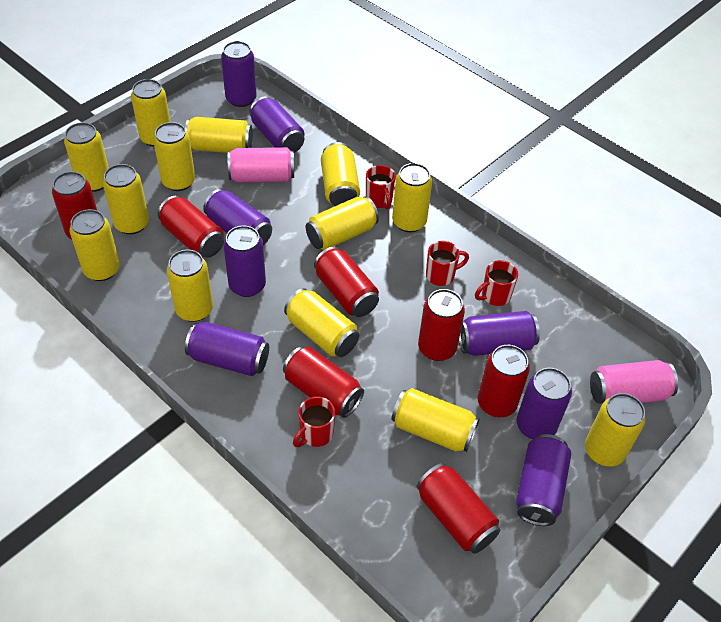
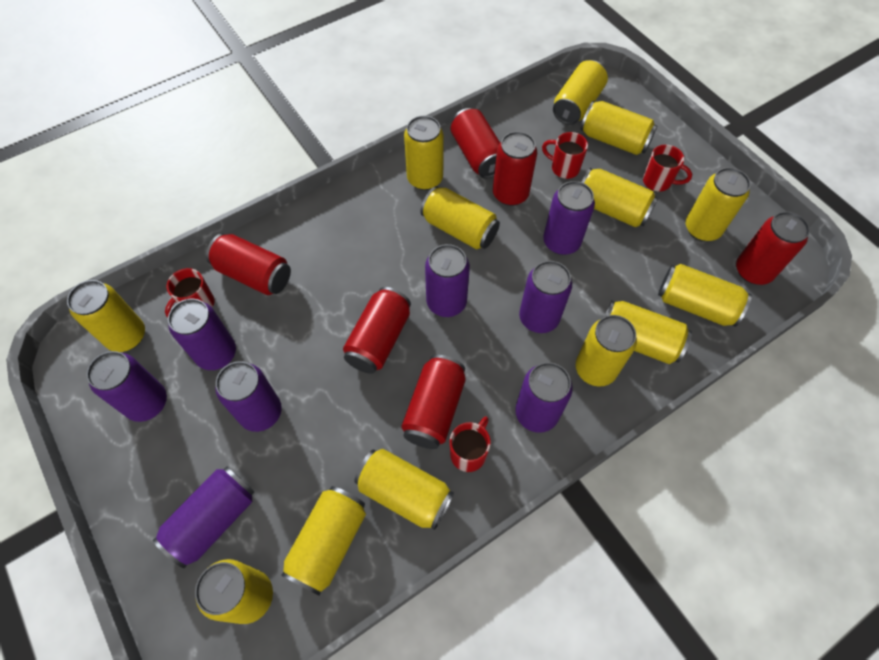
pink can: 2 -> 0
red can: 7 -> 6

